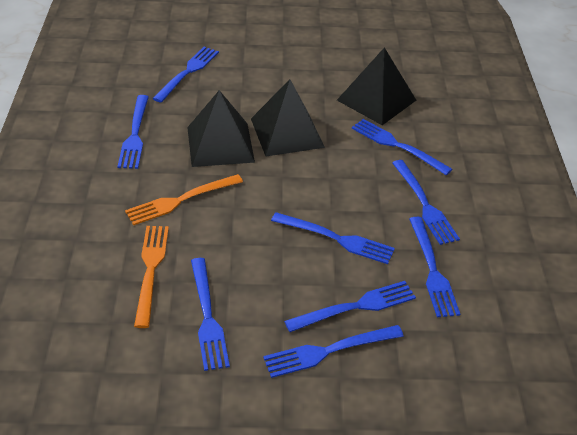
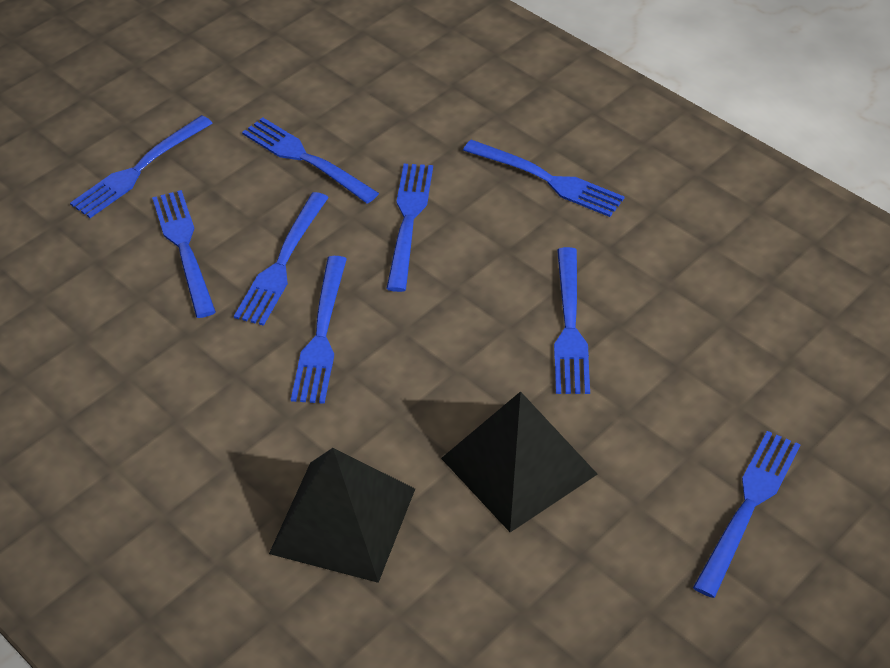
black pyramid: 3 -> 2
orange fork: 2 -> 0

